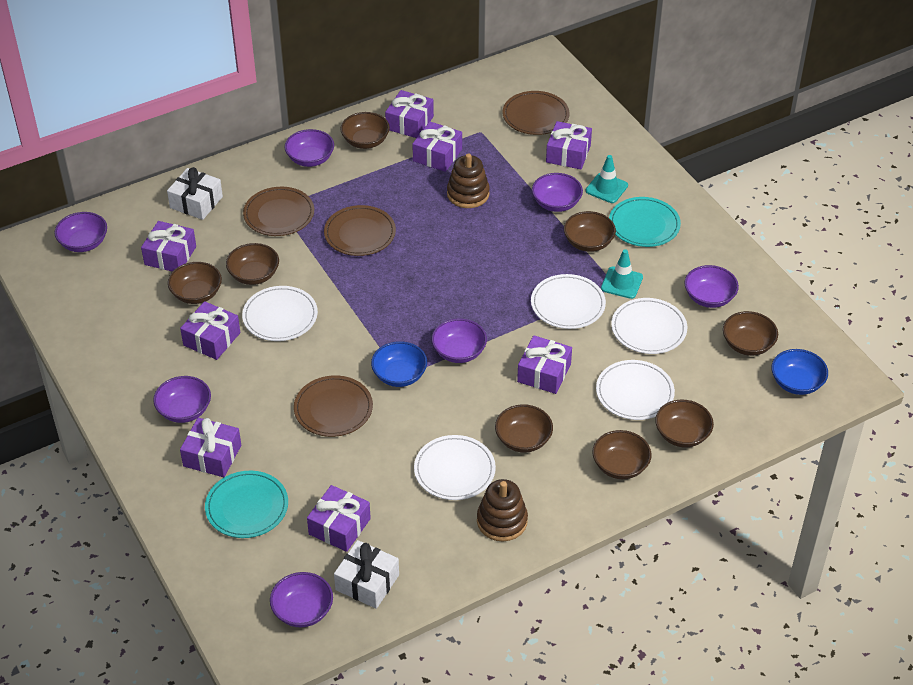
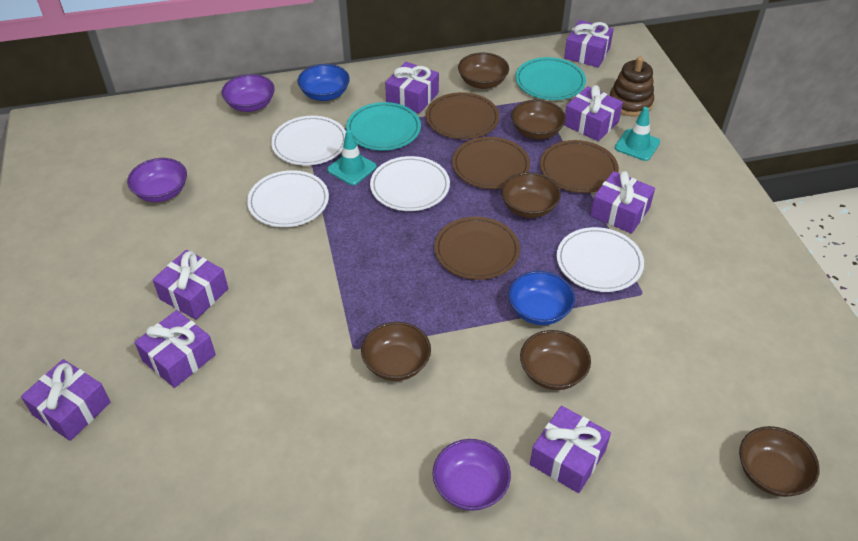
brown bowl: 8 -> 6
brown stacking toy: 2 -> 1
purple bowl: 7 -> 3
white gift: 2 -> 0
white plate: 5 -> 4

